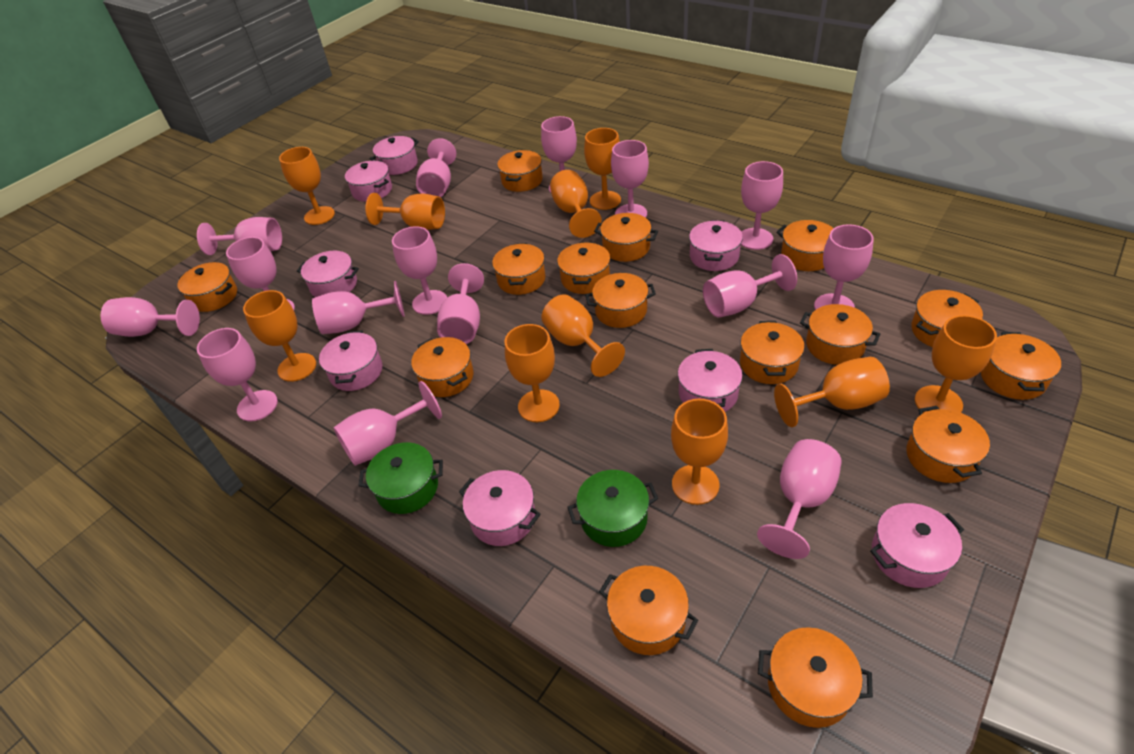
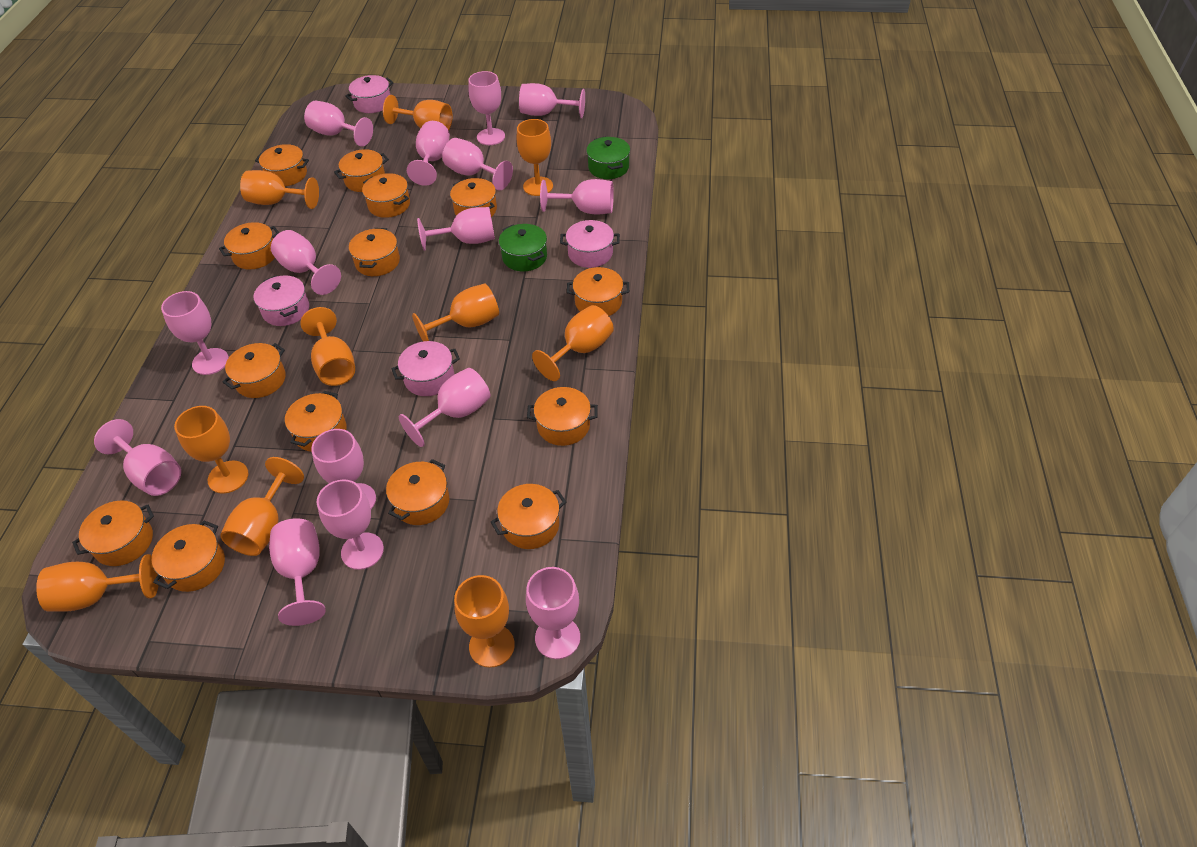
orange pot: 15 -> 14
pink pot: 8 -> 4

